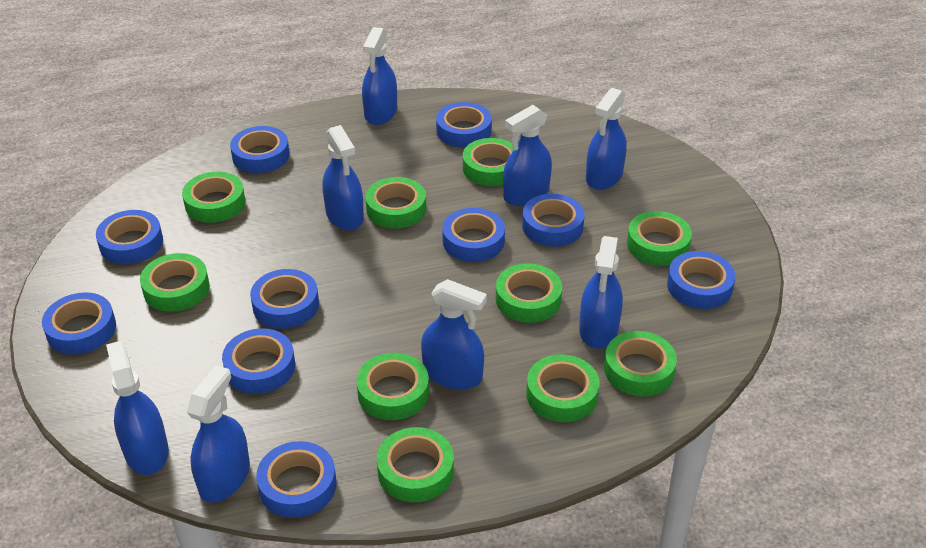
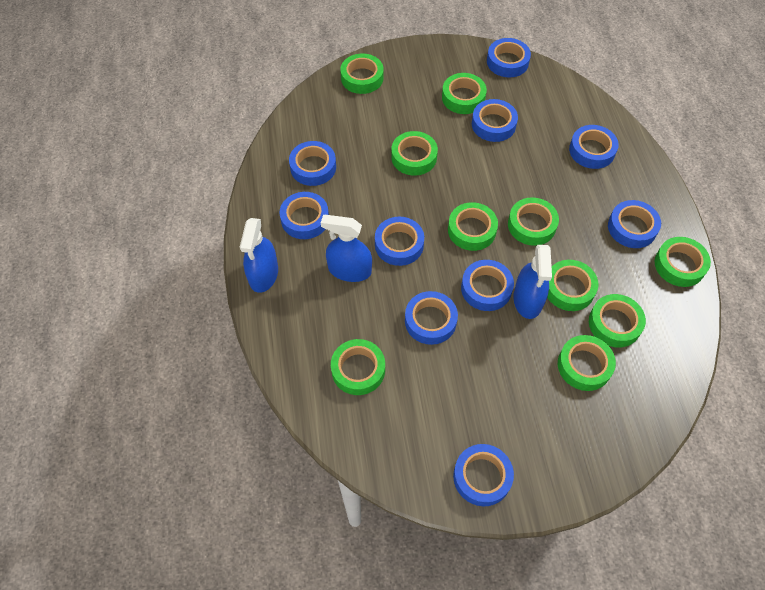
blue spray bottle: 8 -> 3

